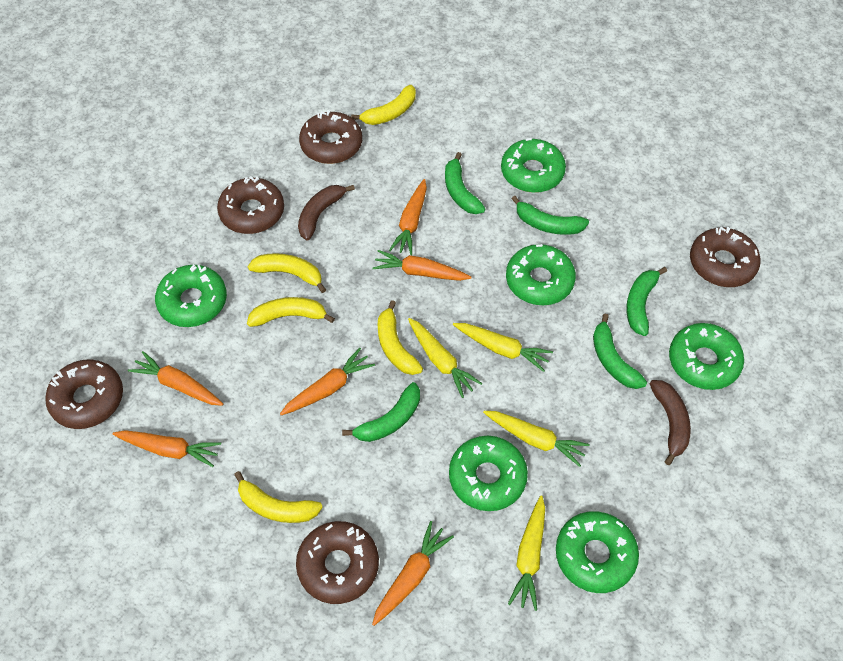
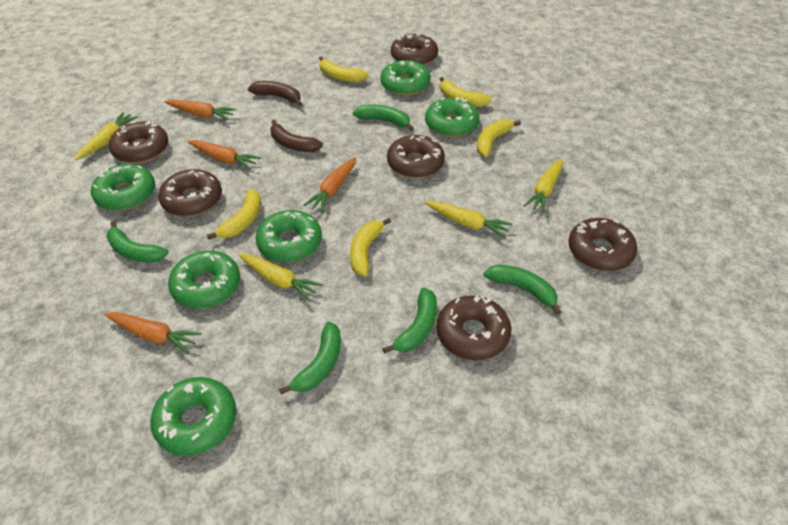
brown donut: 5 -> 6
orange carrot: 6 -> 4

